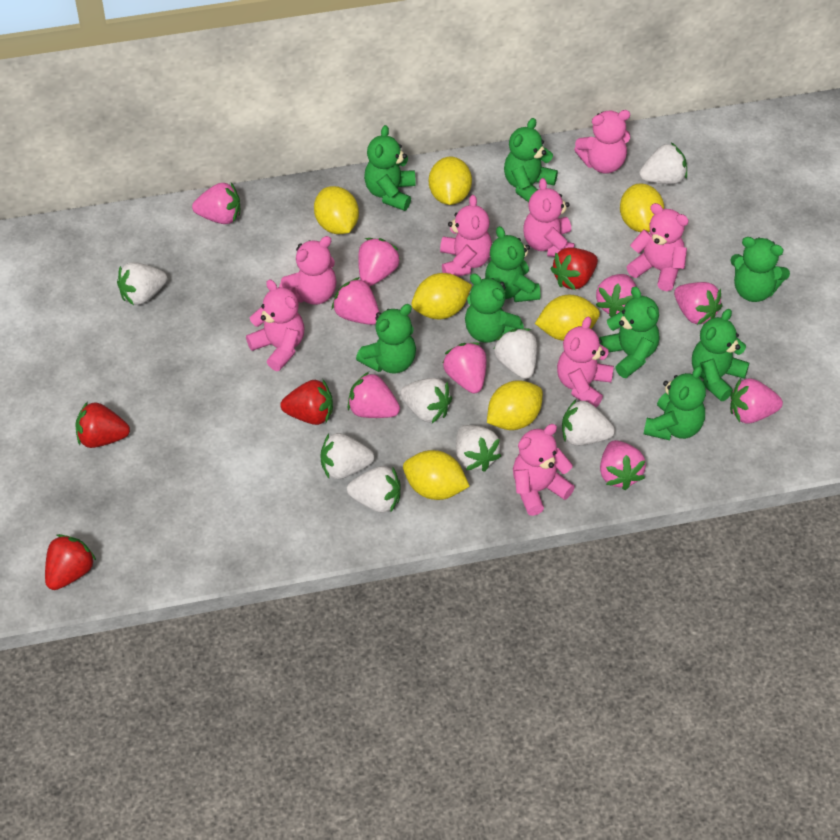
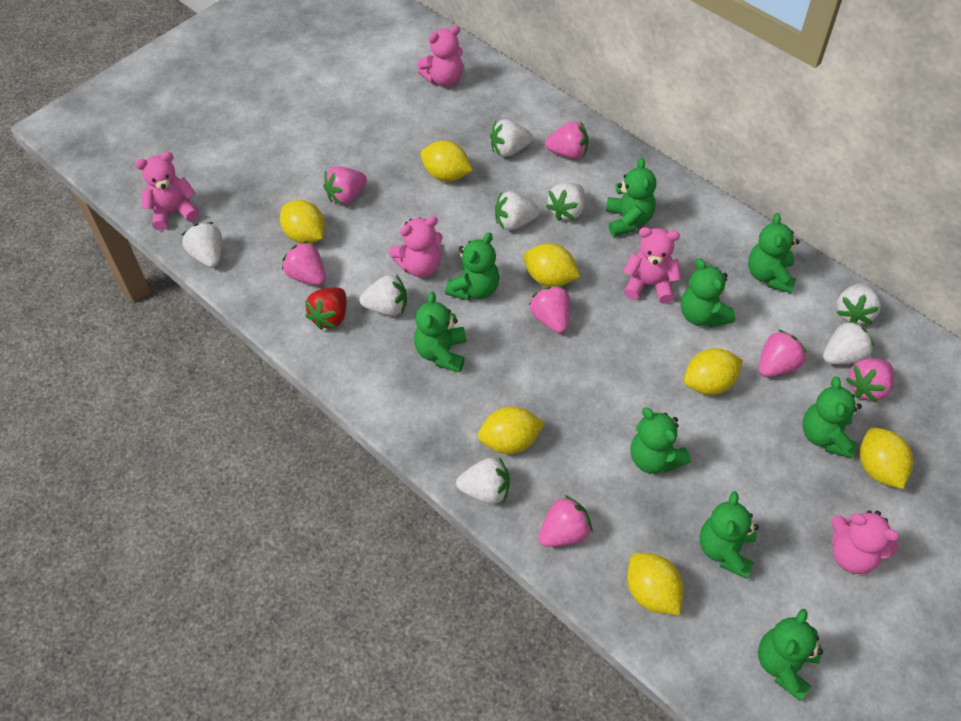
pink strawberry: 9 -> 7
pink teddy bear: 8 -> 5
red strawberry: 4 -> 1

